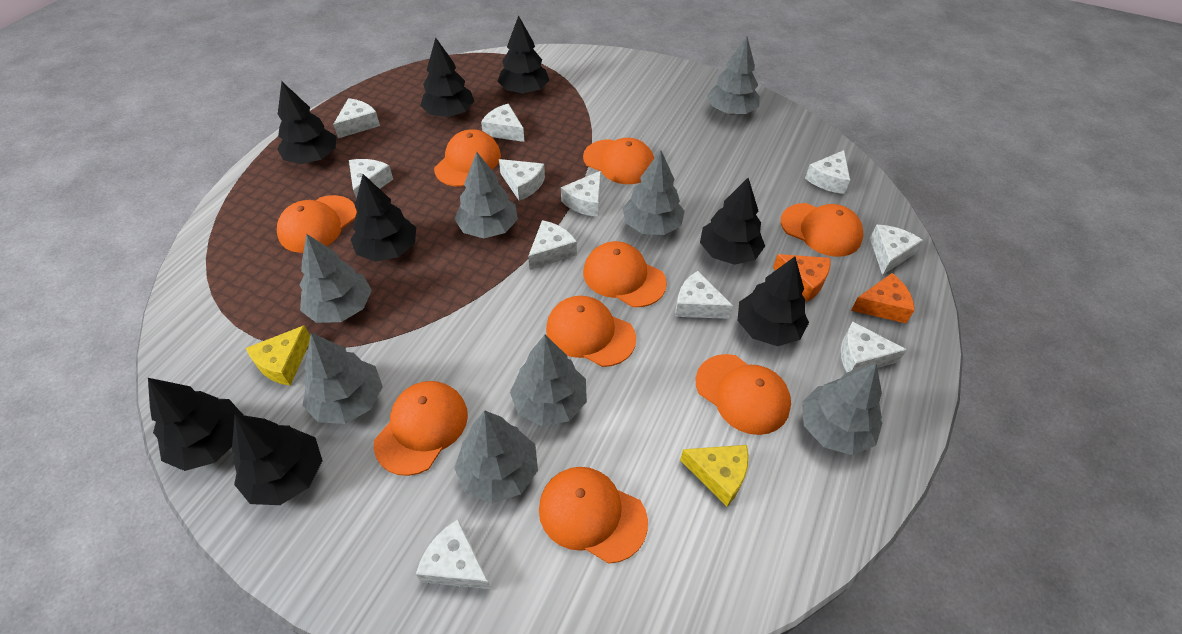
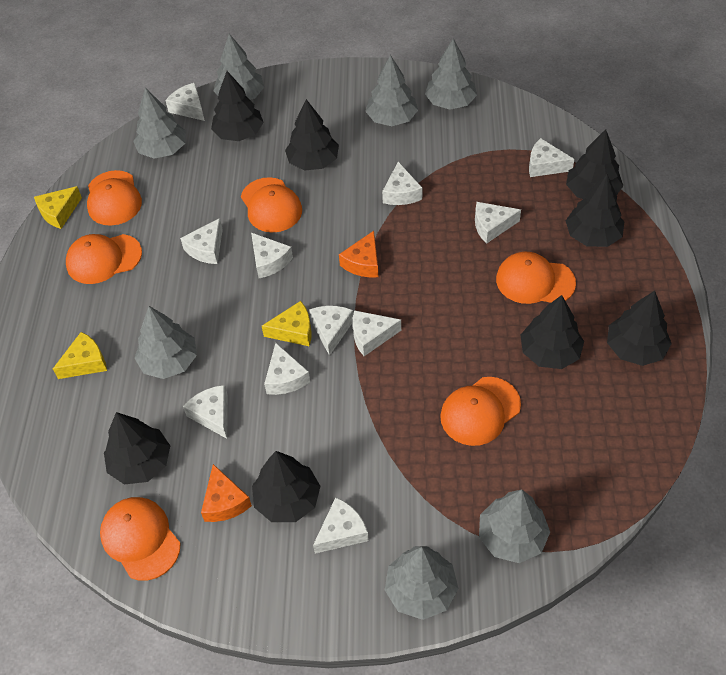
grey tree: 8 -> 7
orange cap: 9 -> 6
yellow cheese: 2 -> 3

